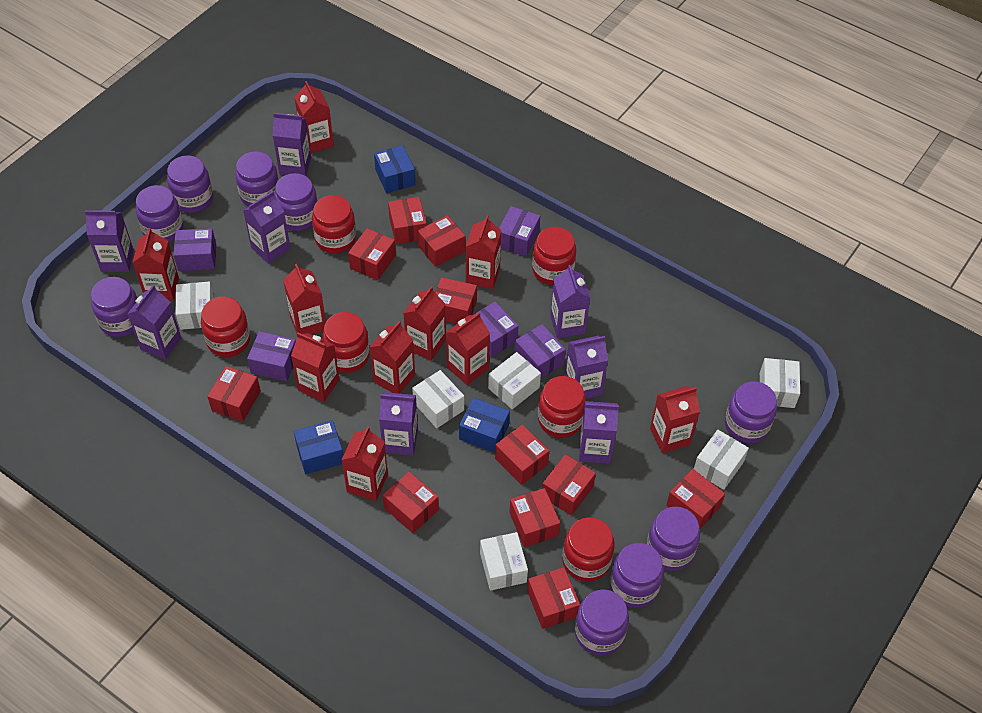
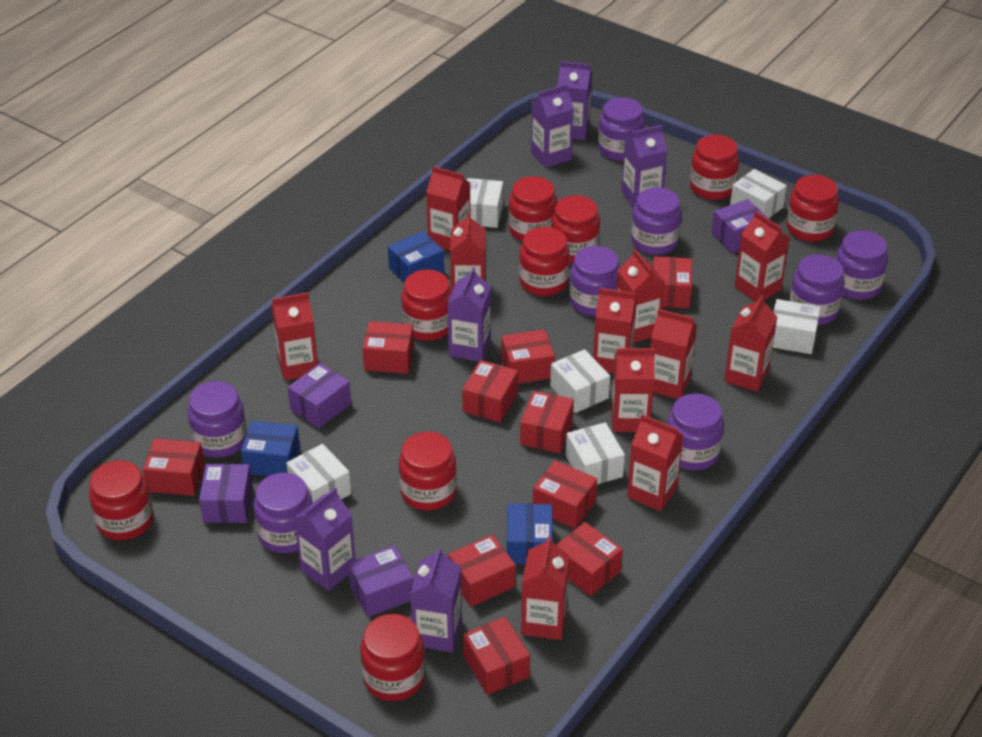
purple box: 5 -> 4
purple carton: 8 -> 6
purple jar: 9 -> 8
red box: 11 -> 10
red carton: 10 -> 11
red jar: 6 -> 9

